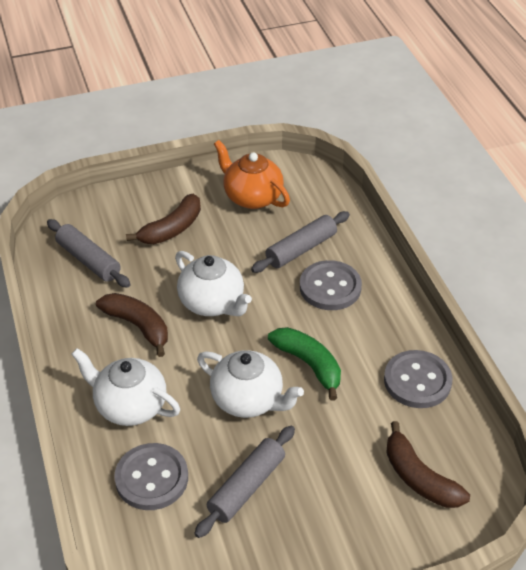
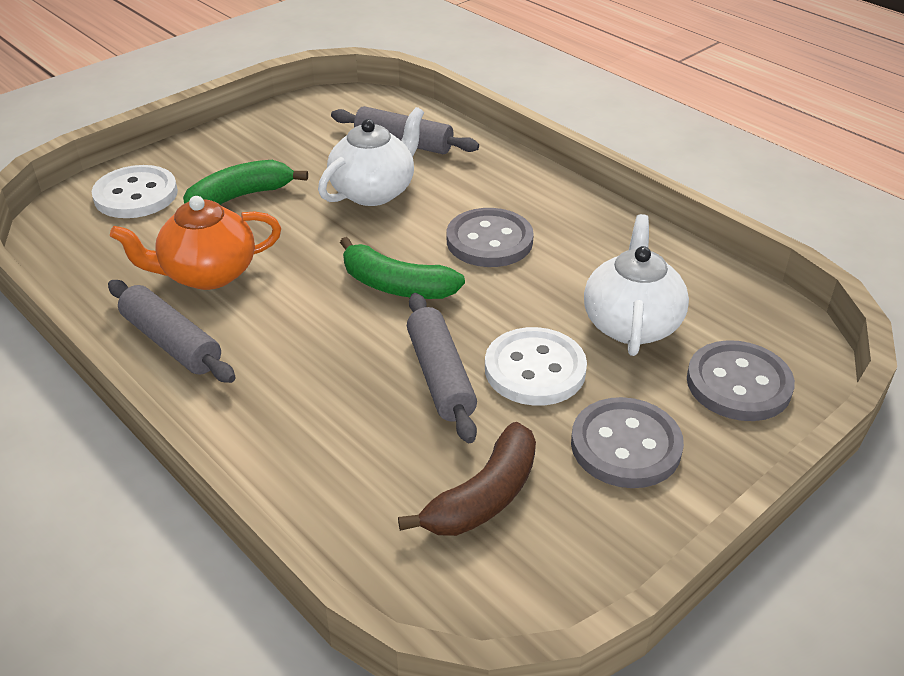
brown banana: 3 -> 1
green banana: 1 -> 2
white button: 0 -> 2
white teapot: 3 -> 2

